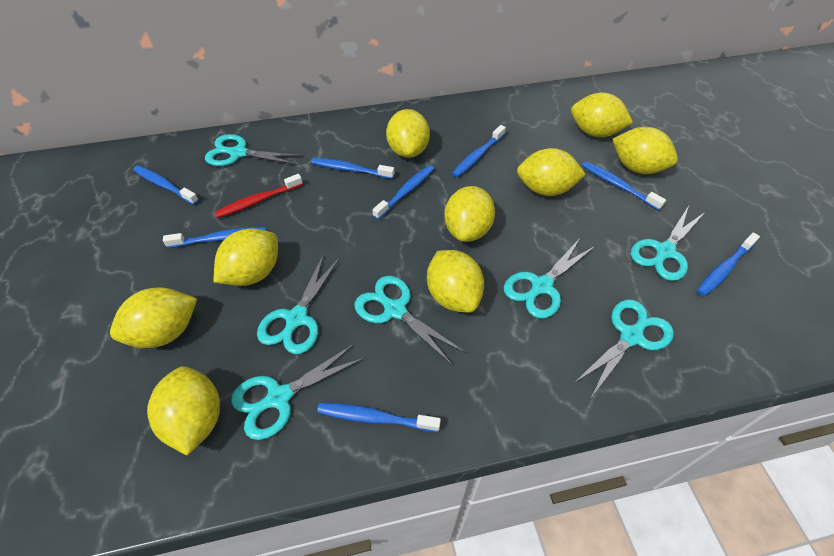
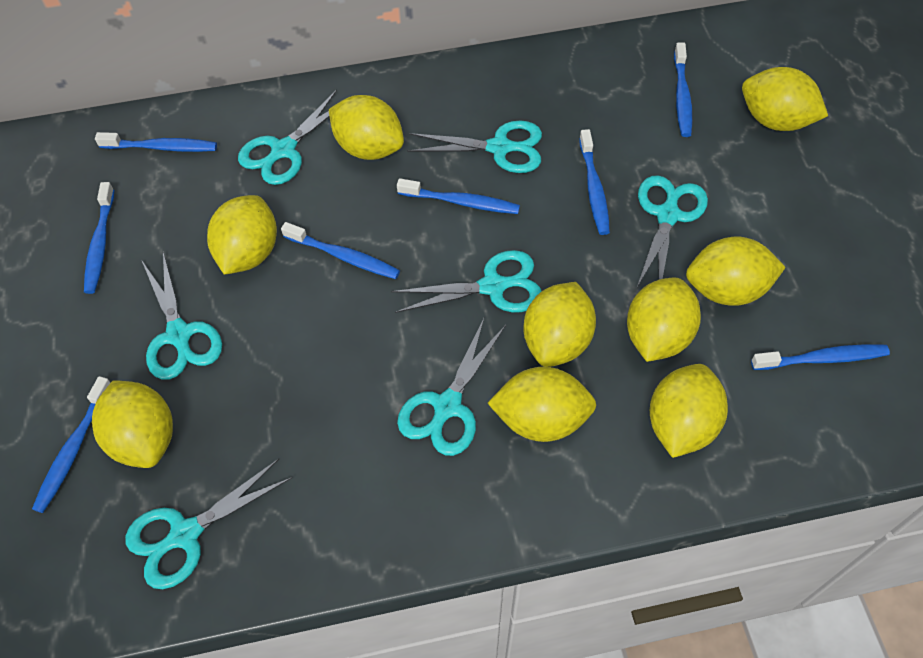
red toothbrush: 1 -> 0

